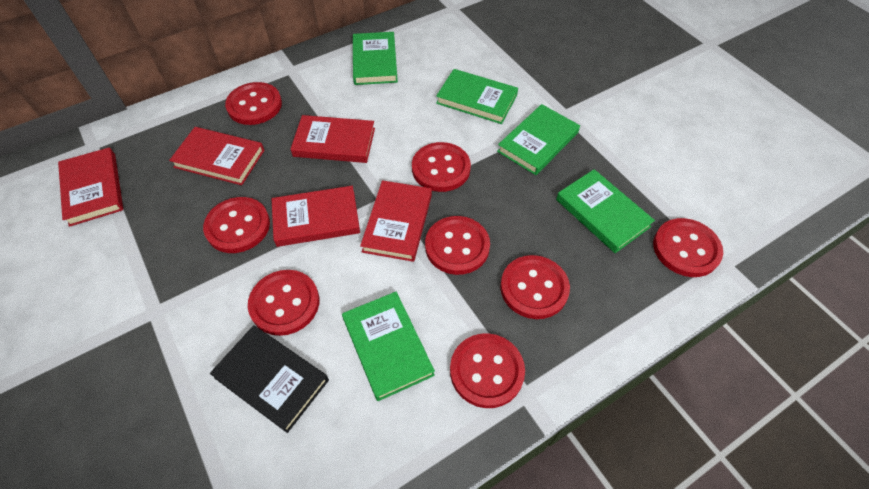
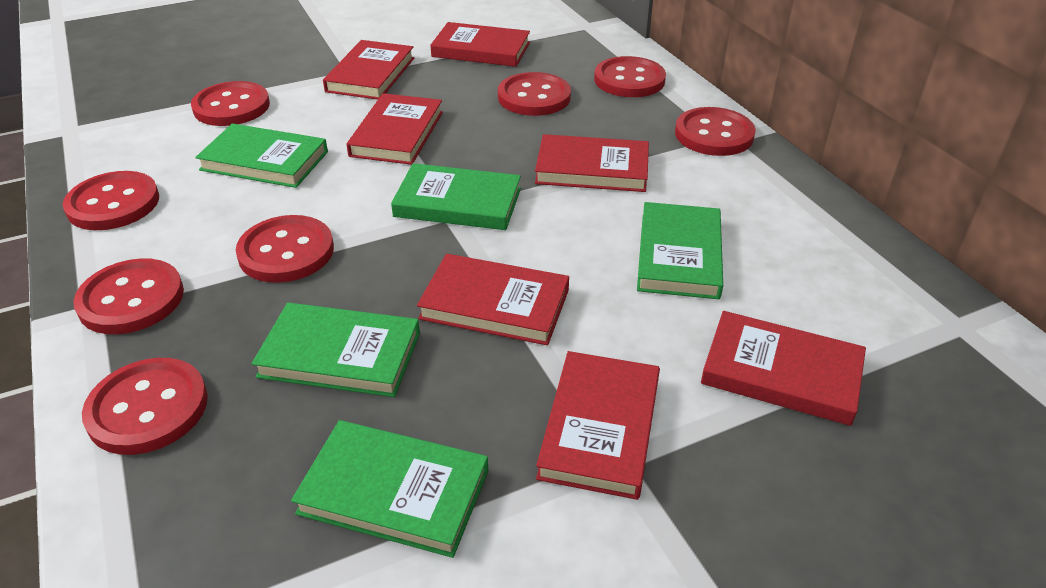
black book: 1 -> 0
red book: 5 -> 7

